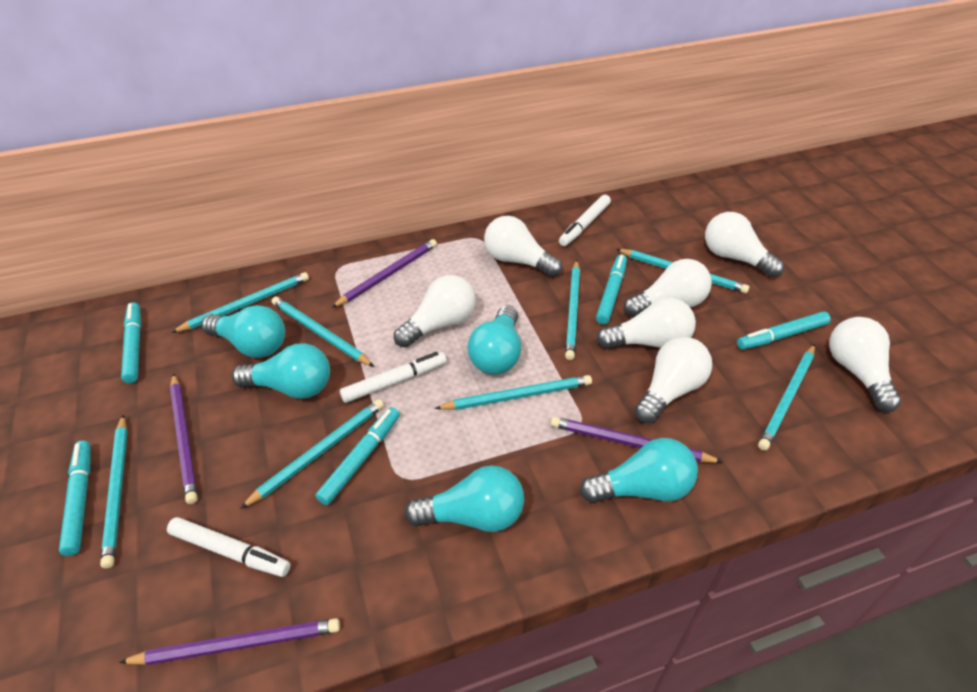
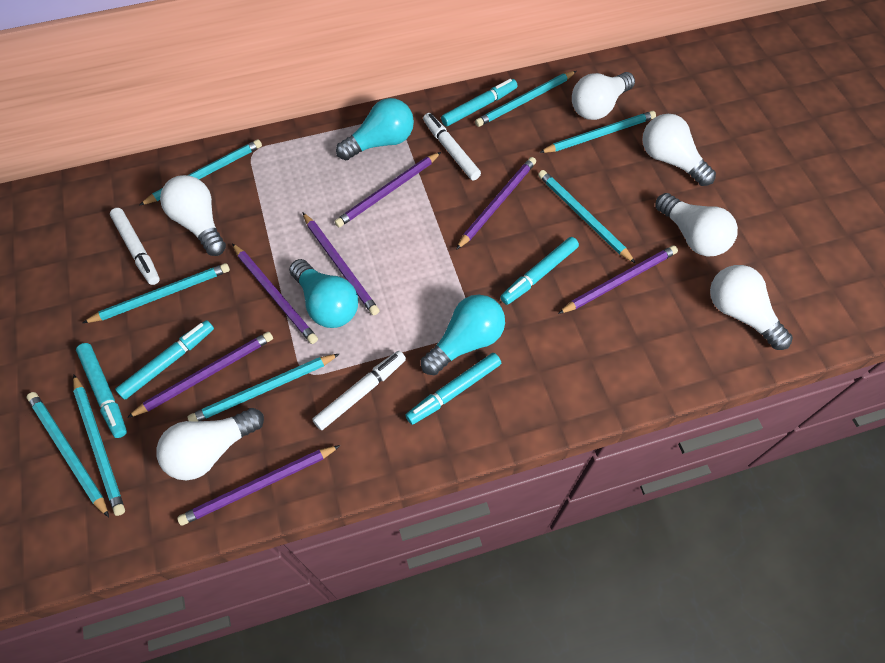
purple pencil: 4 -> 7
turquoise light bulb: 5 -> 3
white light bulb: 7 -> 6

